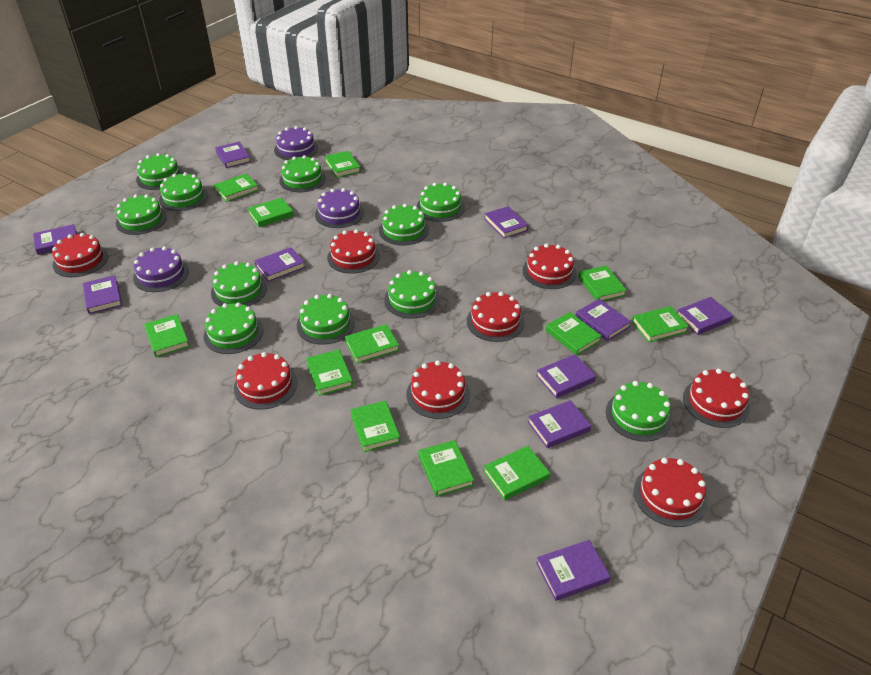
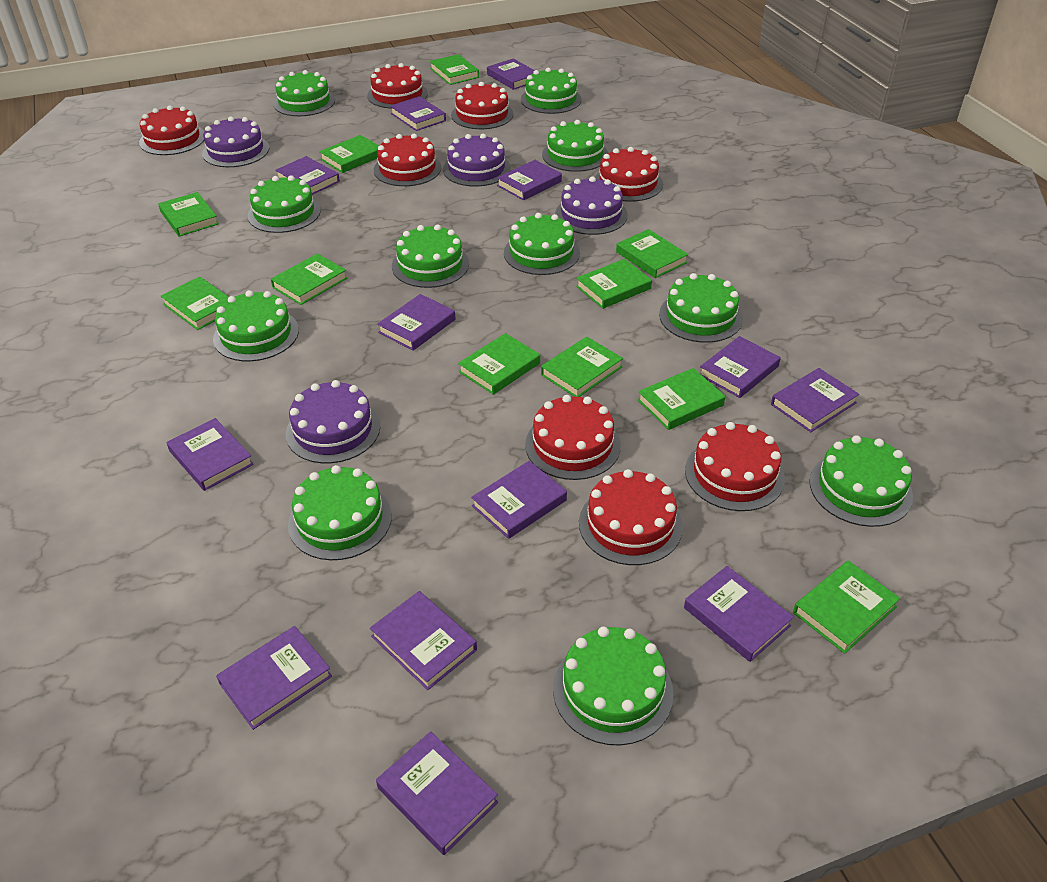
green book: 12 -> 11
purple book: 10 -> 13
purple cake: 3 -> 4

